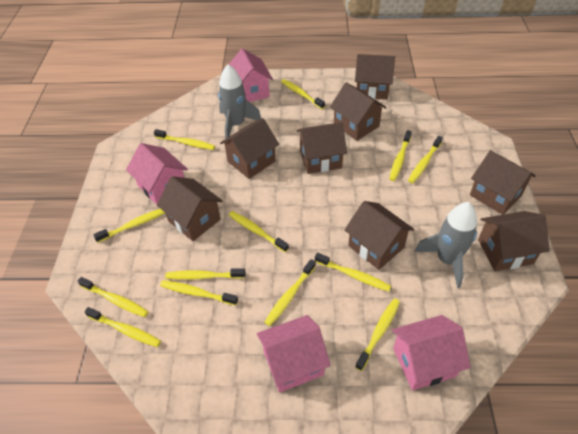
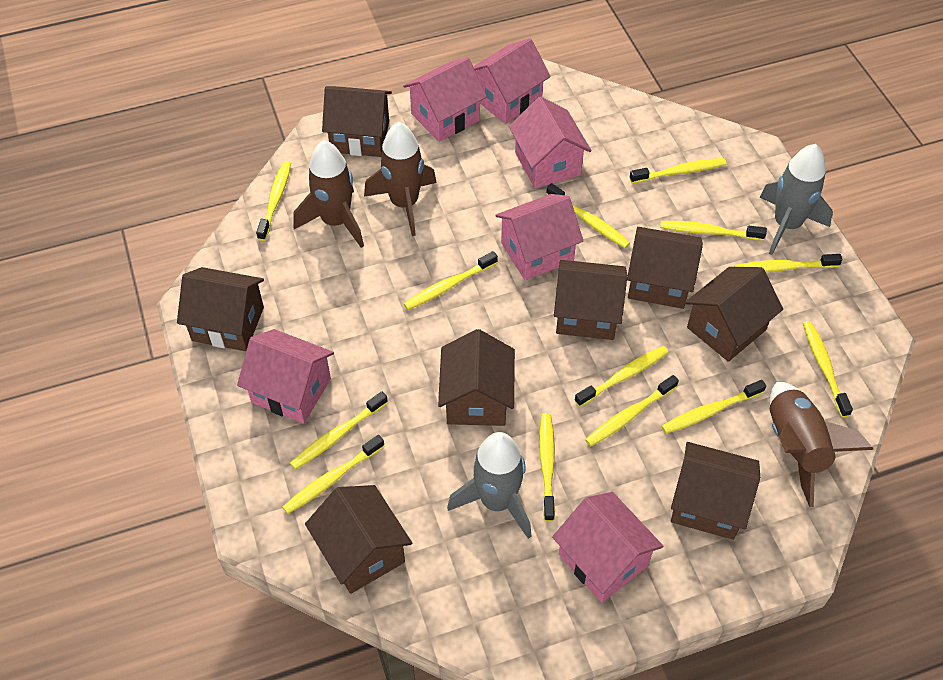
brown rocket: 0 -> 3
pink house: 4 -> 6

